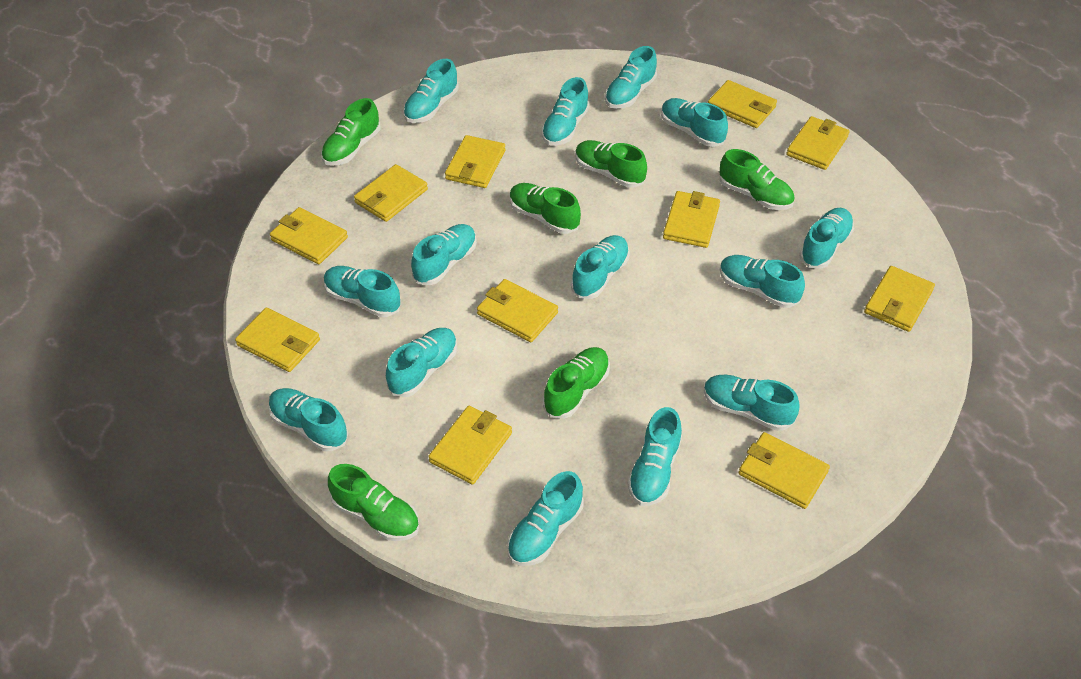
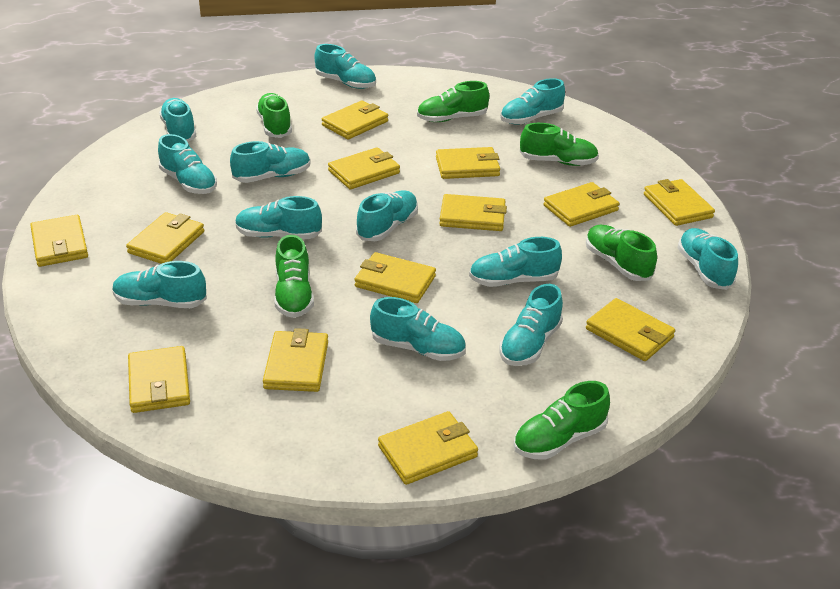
turquoise shoe: 14 -> 12
yellow wallet: 11 -> 13

